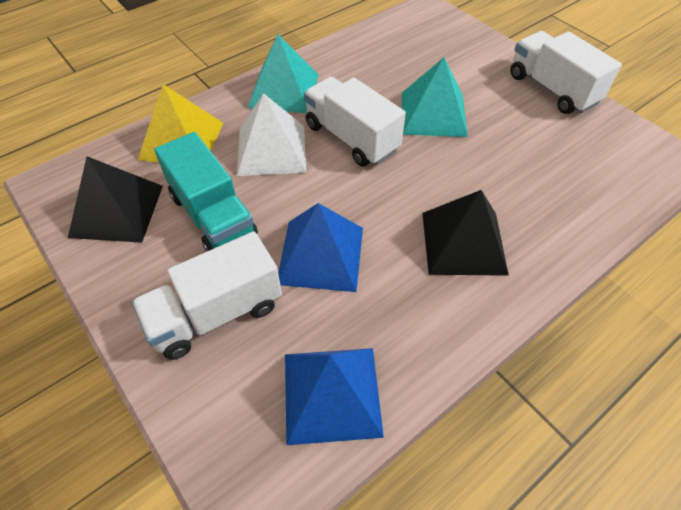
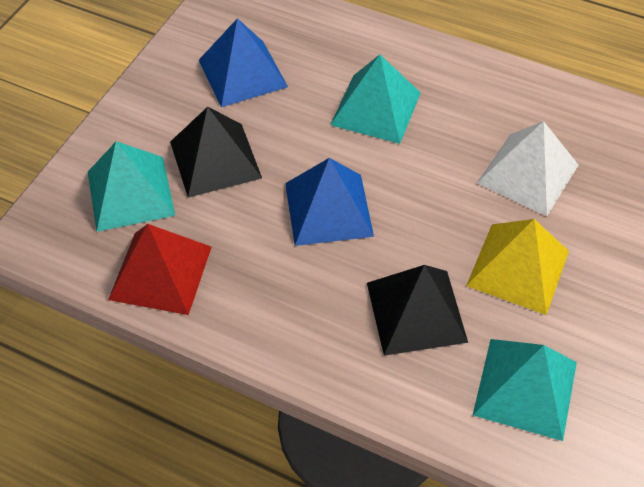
red pyramid: 0 -> 1
turquoise pyramid: 2 -> 3
turquoise truck: 1 -> 0
white truck: 3 -> 0

